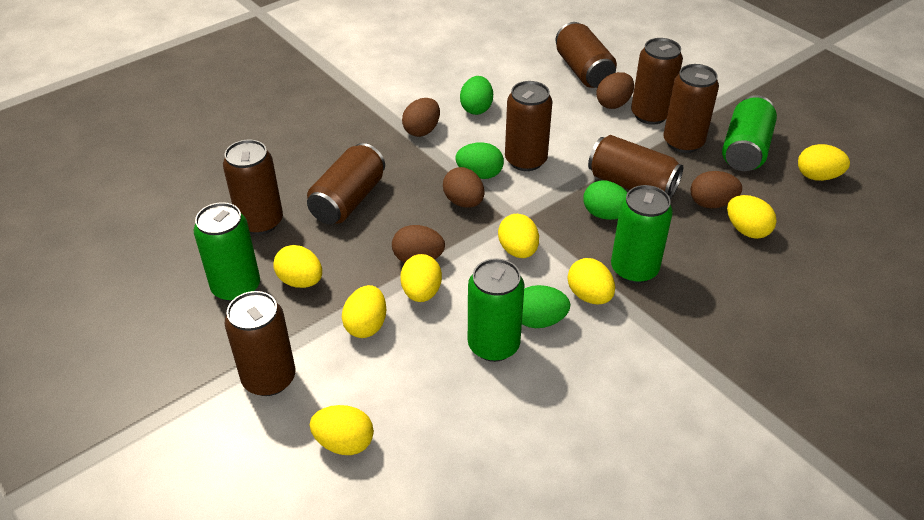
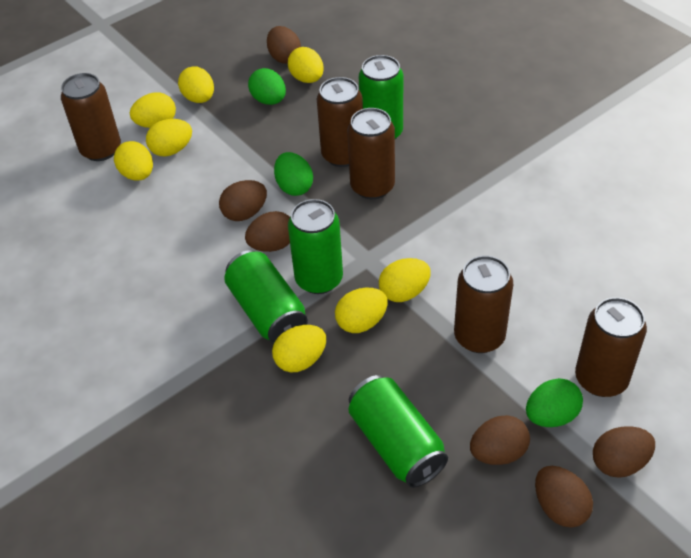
brown can: 8 -> 5
brown egg: 5 -> 6
green egg: 4 -> 3

